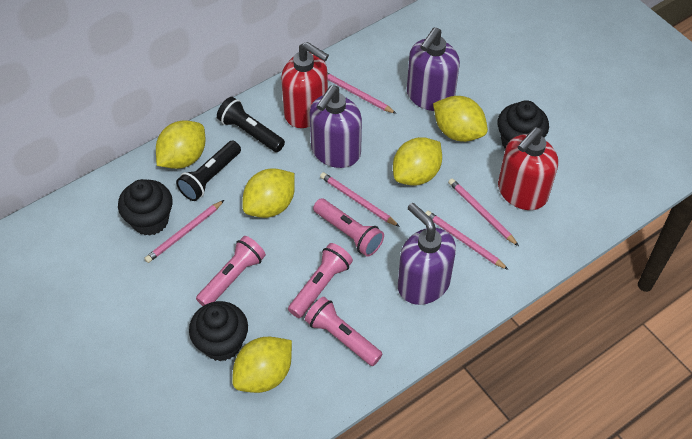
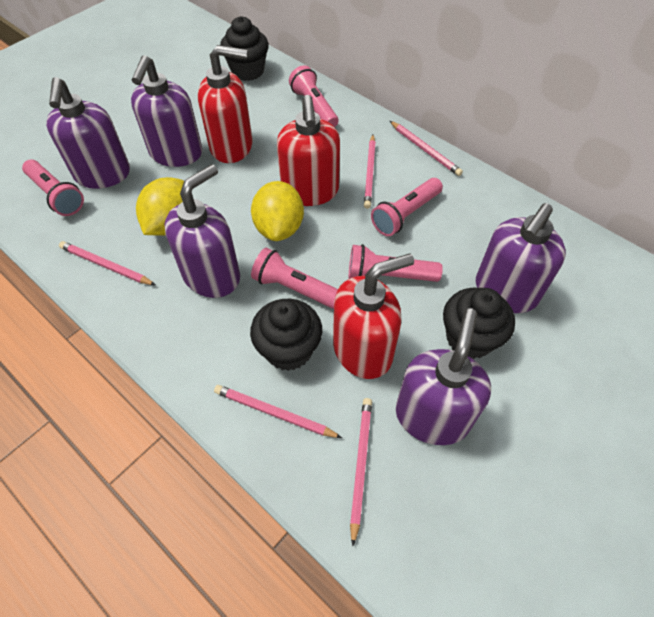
black flashlight: 2 -> 0
pink flashlight: 4 -> 5
purple soap dispenser: 3 -> 5
red soap dispenser: 2 -> 3
yellow lemon: 5 -> 2

